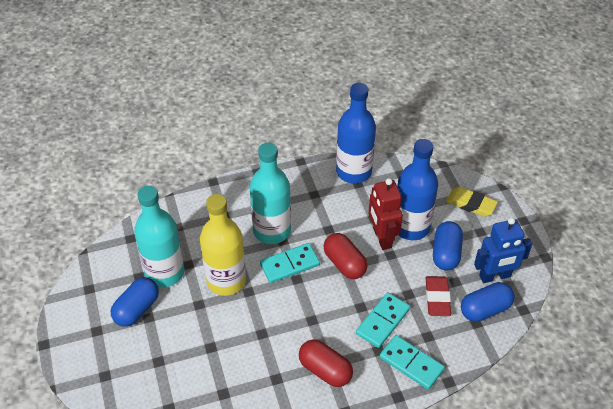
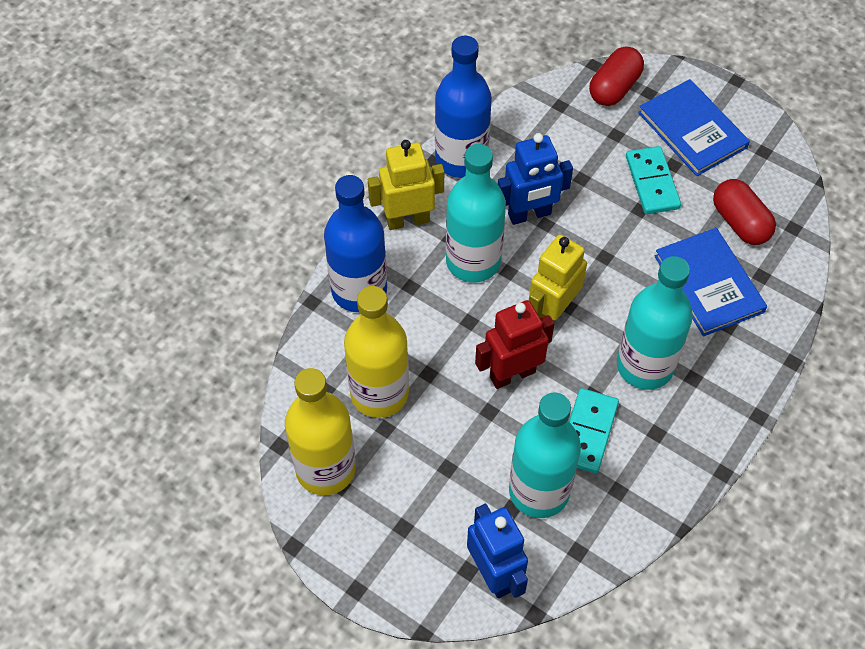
blue book: 0 -> 2
blue capsule: 3 -> 0
blue robot: 1 -> 2
red eraser: 1 -> 0
turquoise bottle: 2 -> 3
turquoise domino: 3 -> 2
yellow bottle: 1 -> 2
yellow eraser: 1 -> 0
yellow robot: 0 -> 2

